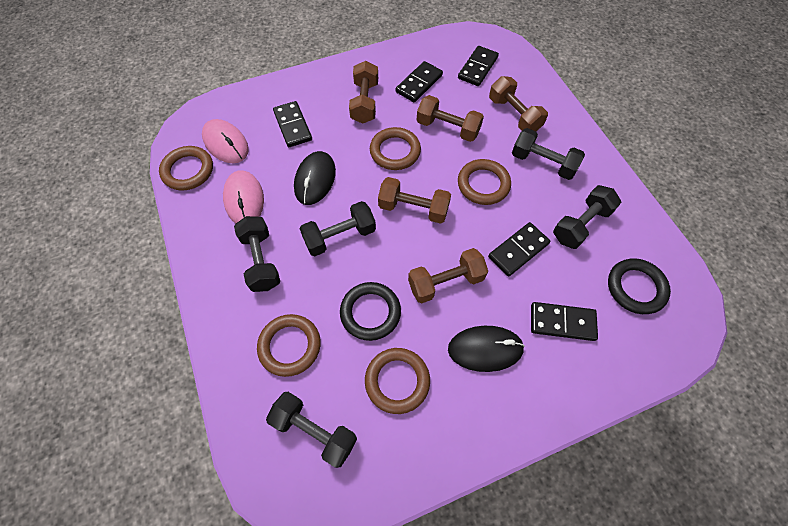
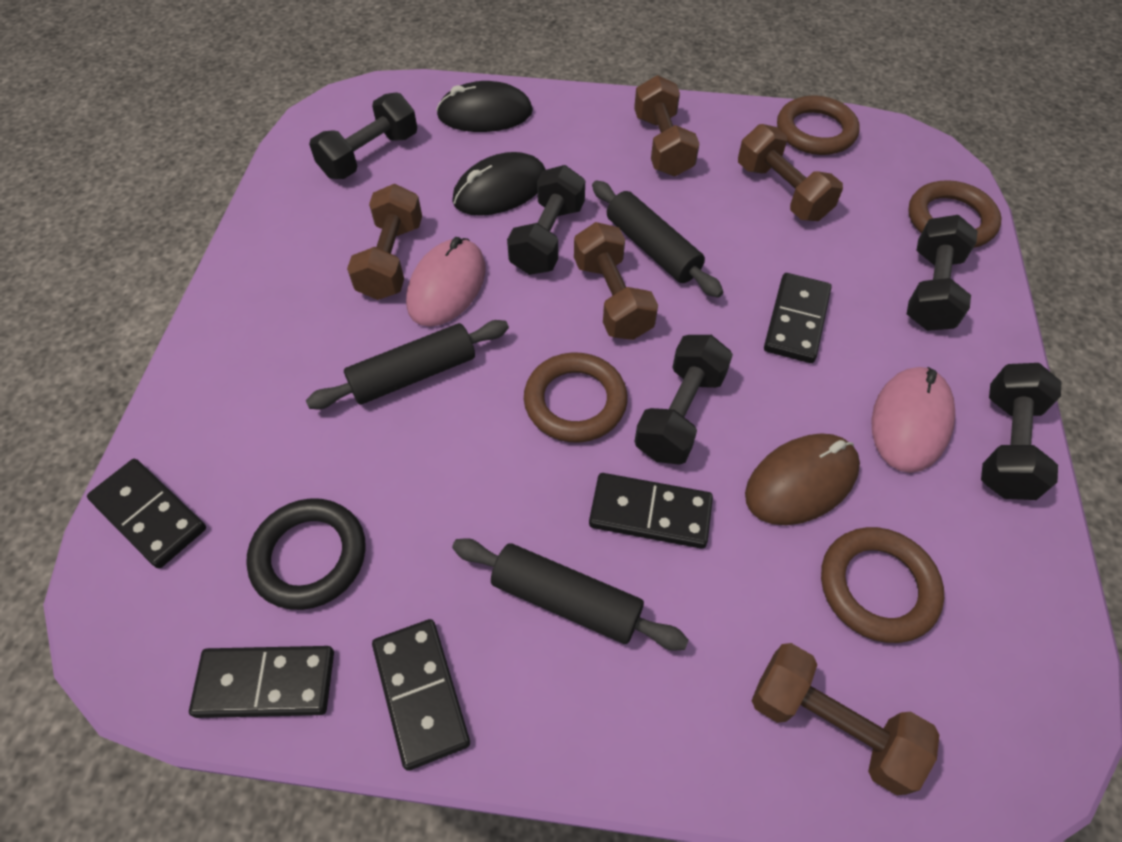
black ring: 2 -> 1
black rolling pin: 0 -> 3
brown mouse: 0 -> 1
brown ring: 5 -> 4

